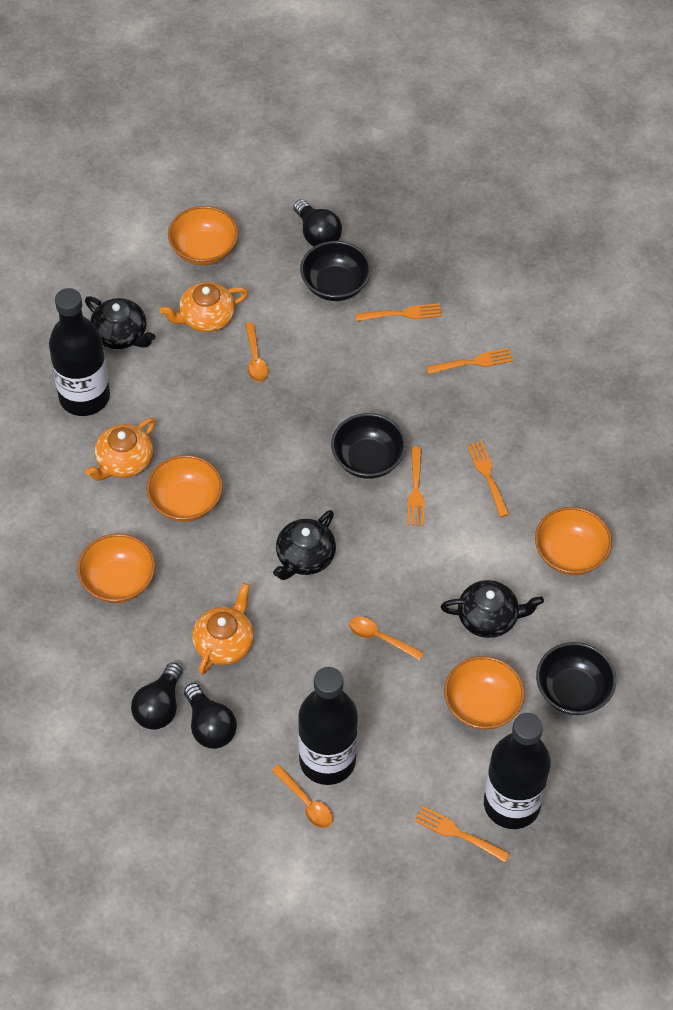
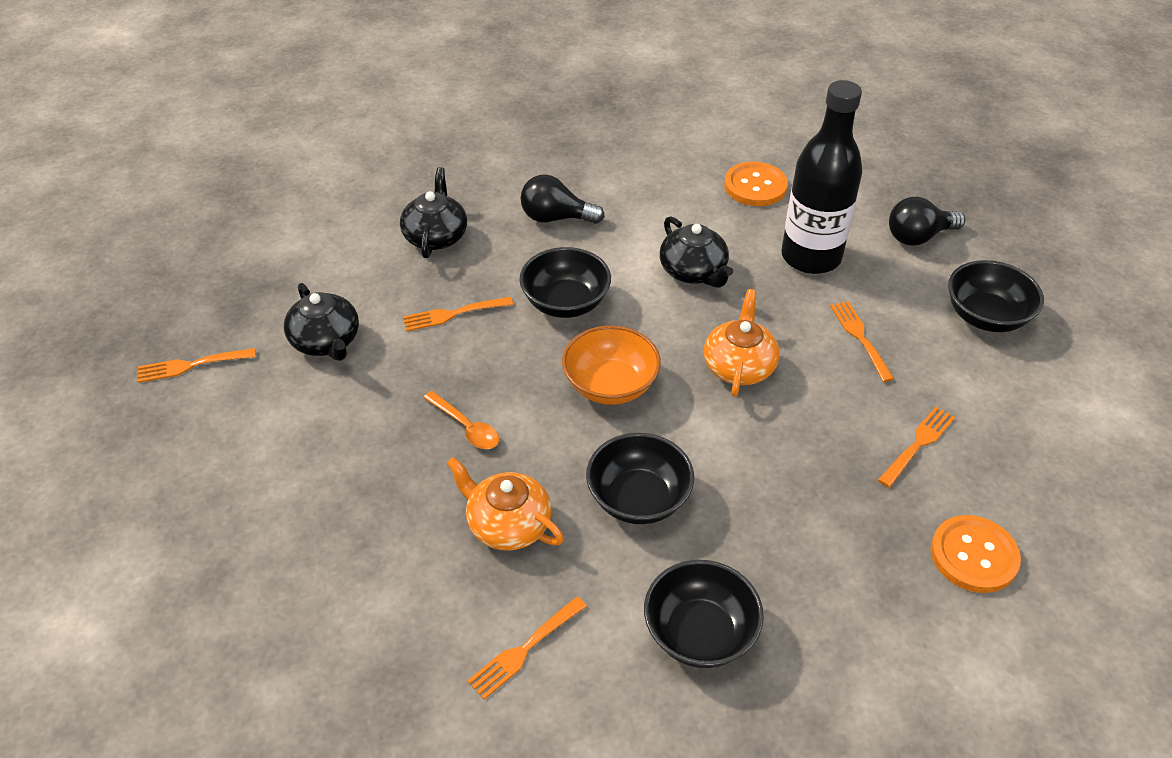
black bottle: 3 -> 1
black bowl: 3 -> 4
black light bulb: 3 -> 2
orange bowl: 5 -> 1
orange button: 0 -> 2
orange spoon: 3 -> 1
orange teapot: 3 -> 2

